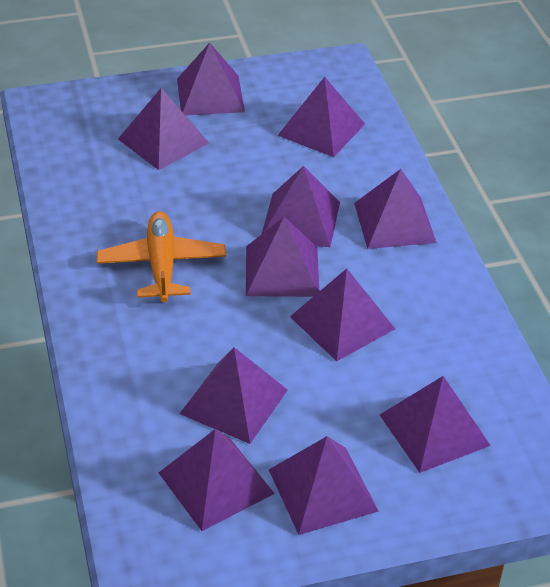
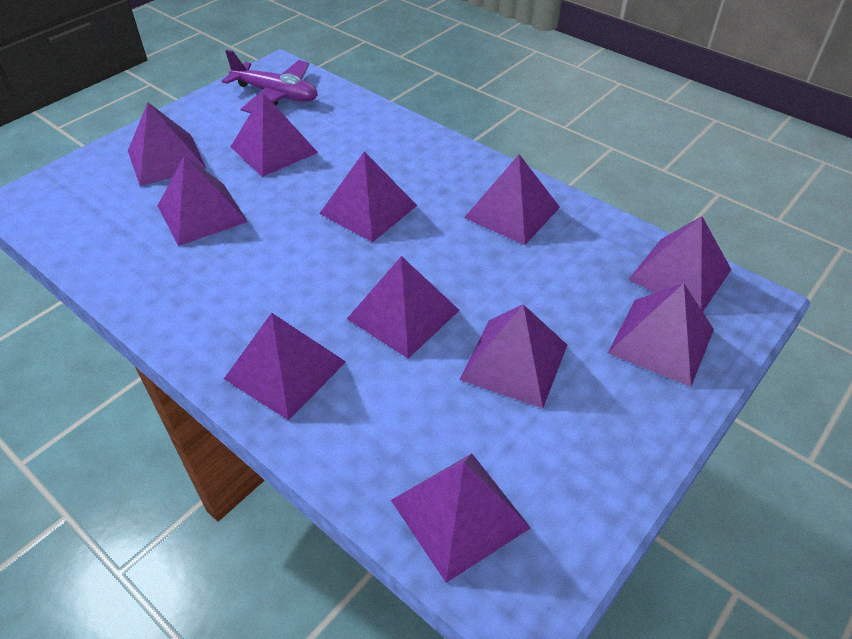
orange plane: 1 -> 0
purple plane: 0 -> 1

